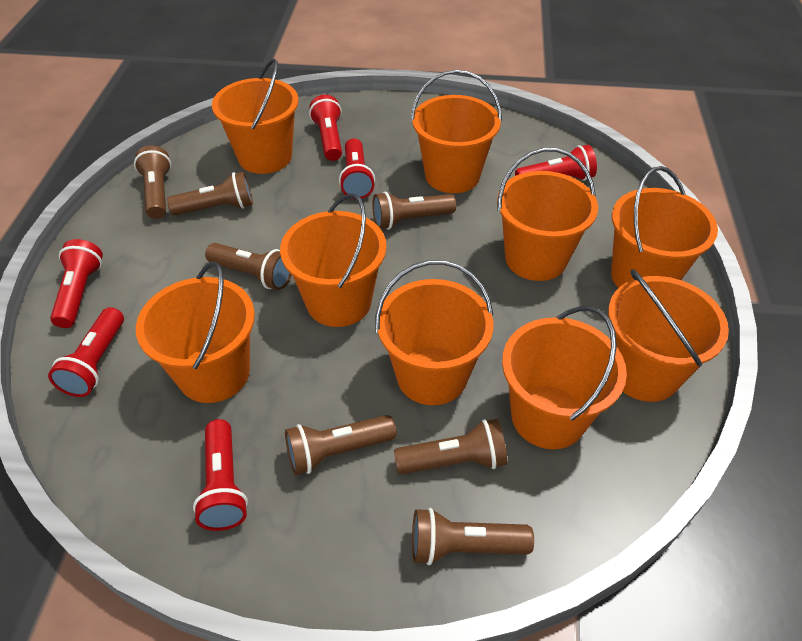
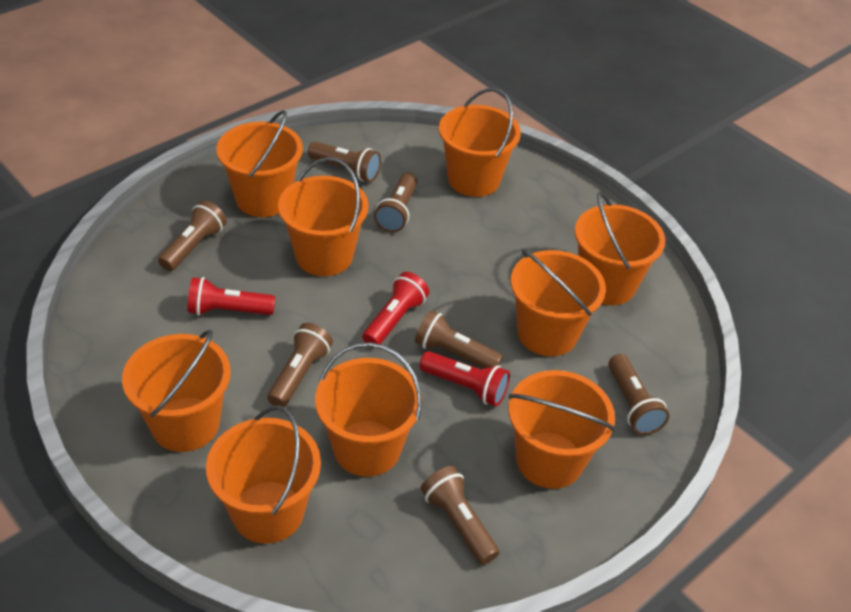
red flashlight: 6 -> 3

